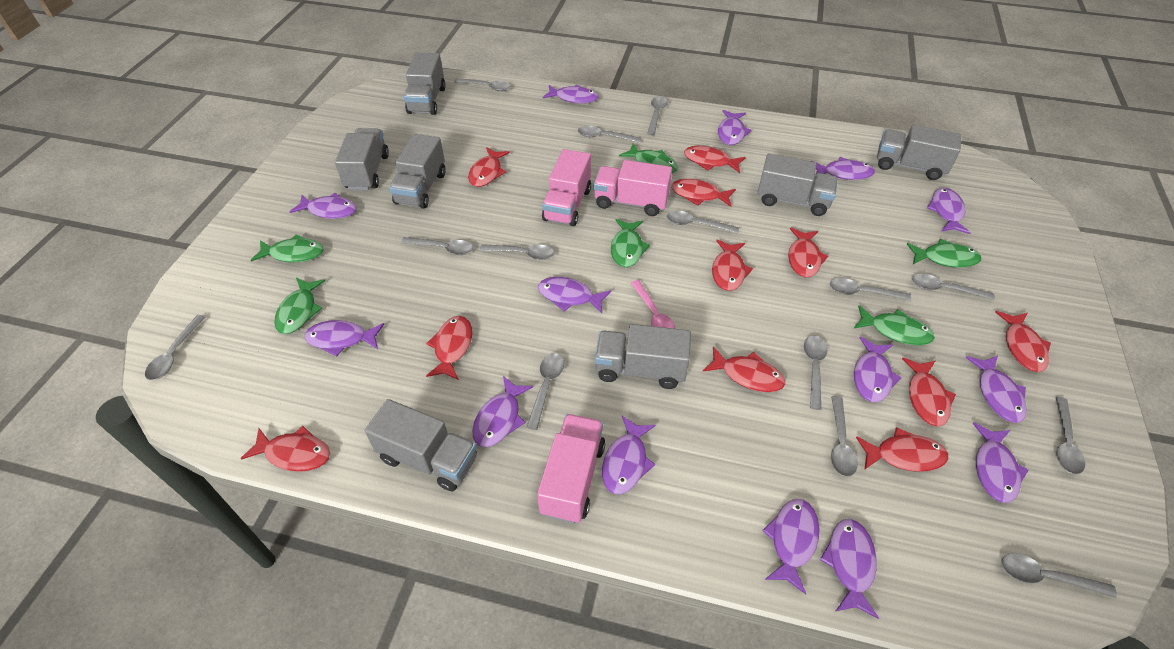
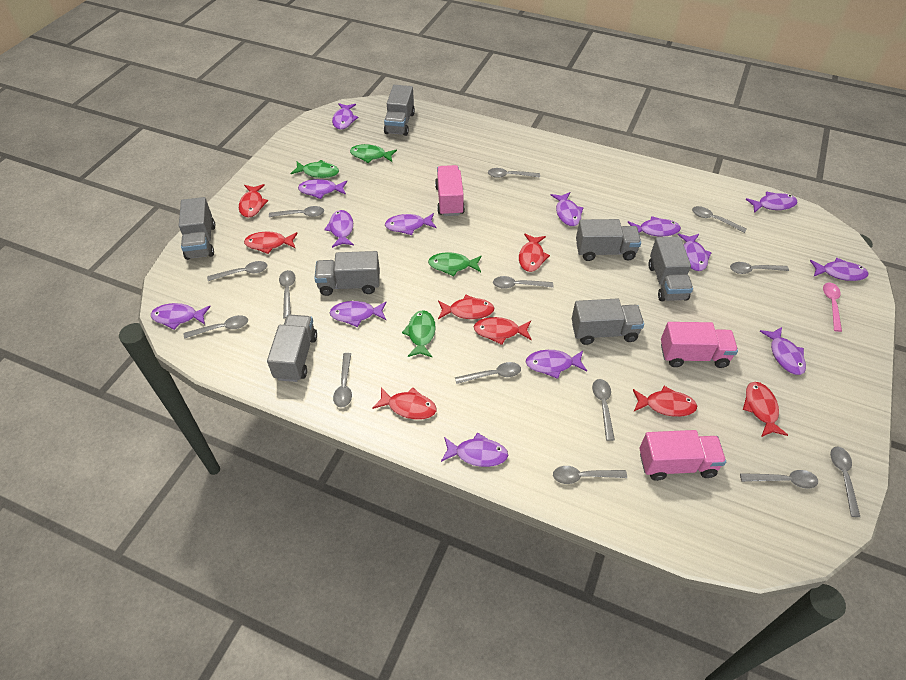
green fish: 6 -> 4
red fish: 11 -> 8

